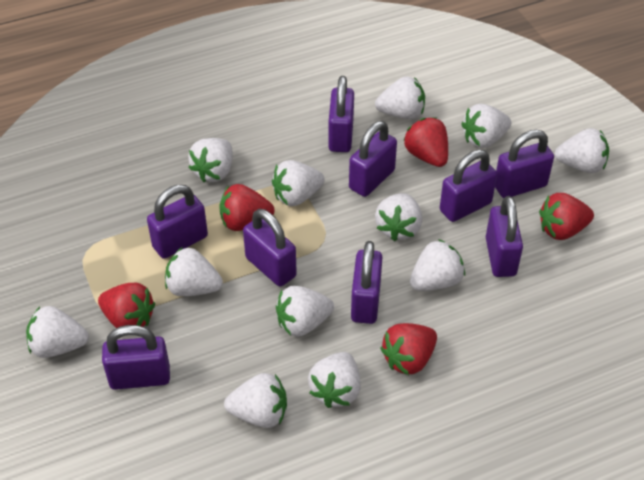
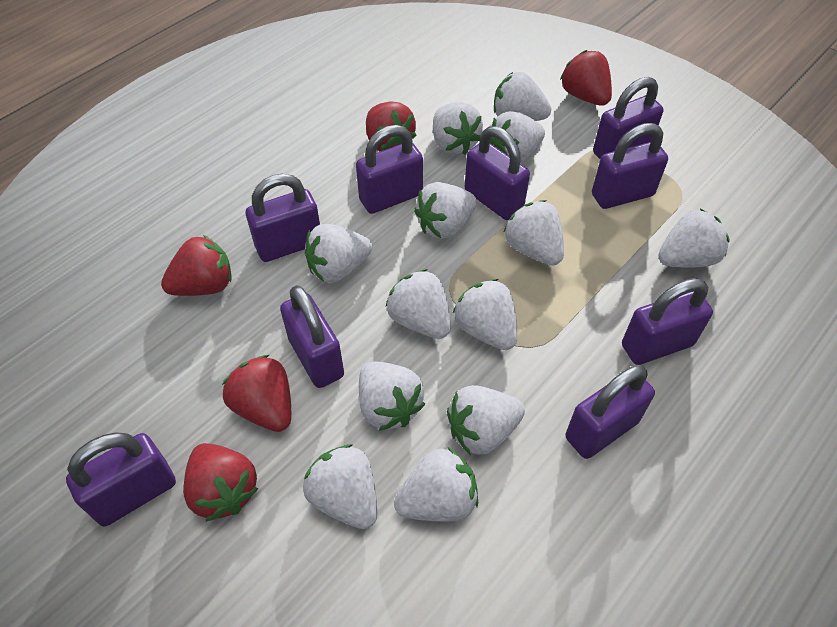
white strawberry: 12 -> 13

